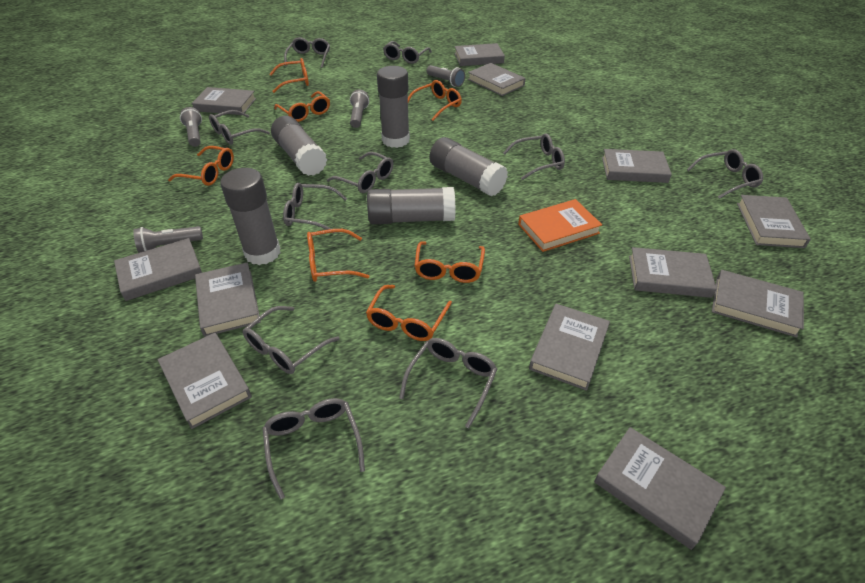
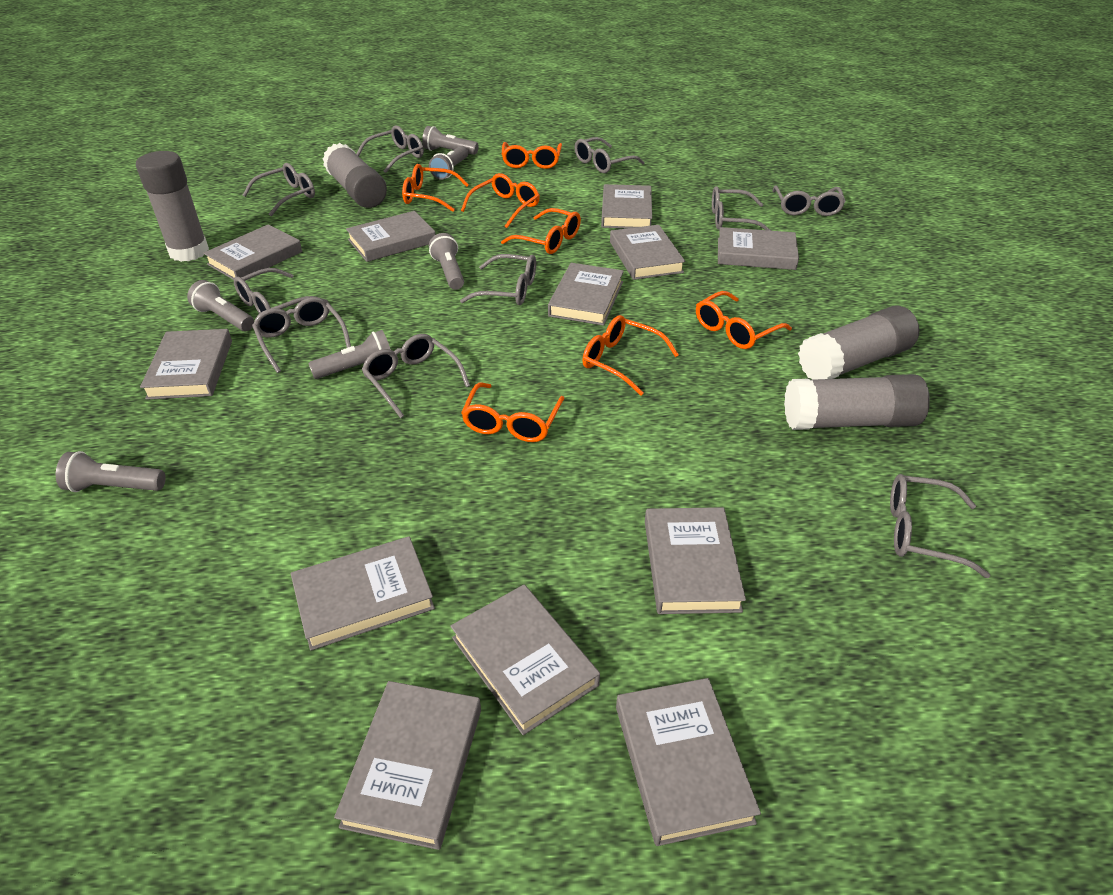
grey flashlight: 4 -> 6
grey glue stick: 5 -> 4
orange book: 1 -> 0

